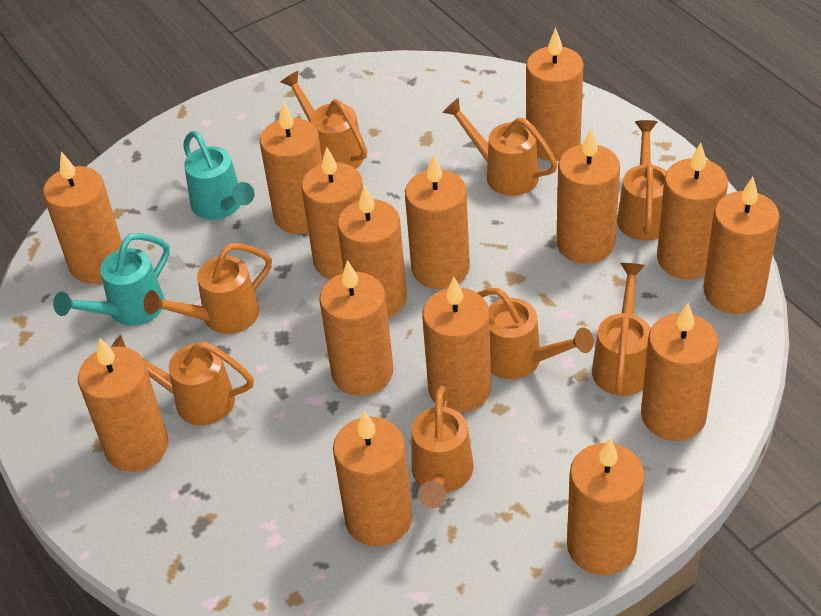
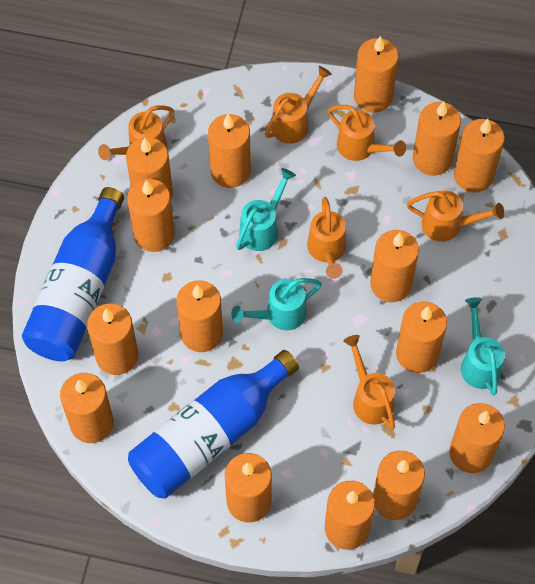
blue bottle: 0 -> 2
orange watering can: 8 -> 6
turquoise watering can: 2 -> 3

